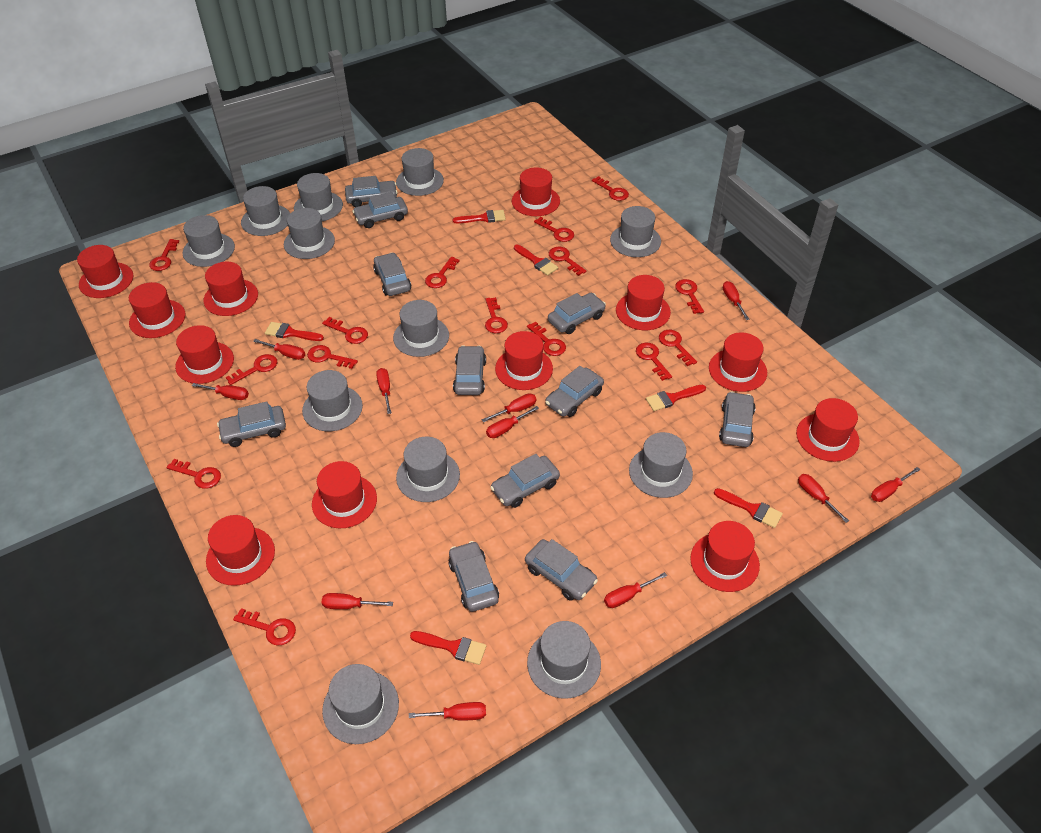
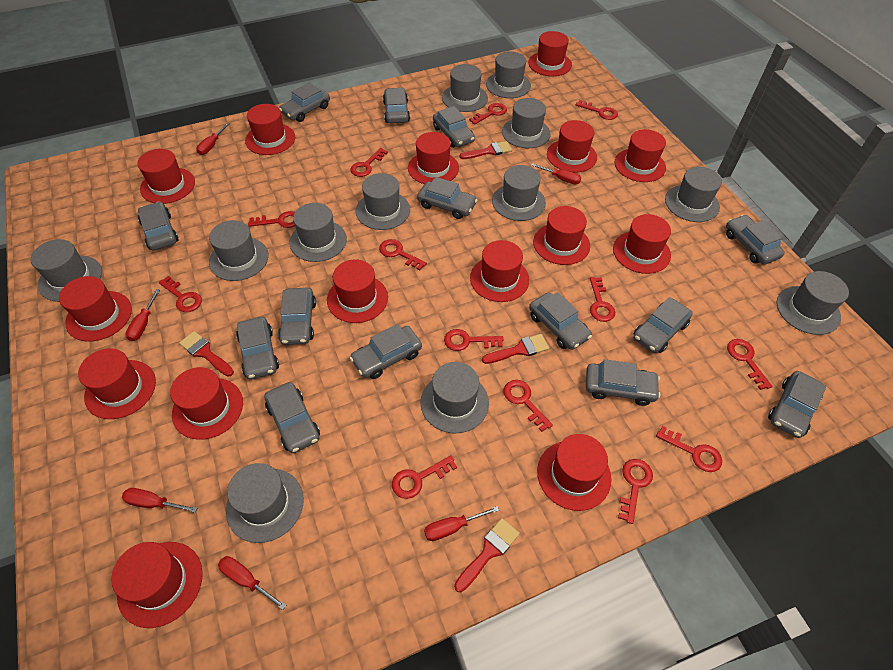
grey car: 11 -> 14
red brush: 6 -> 4
red hat: 12 -> 15
red key: 15 -> 13
red screwdriver: 11 -> 6

